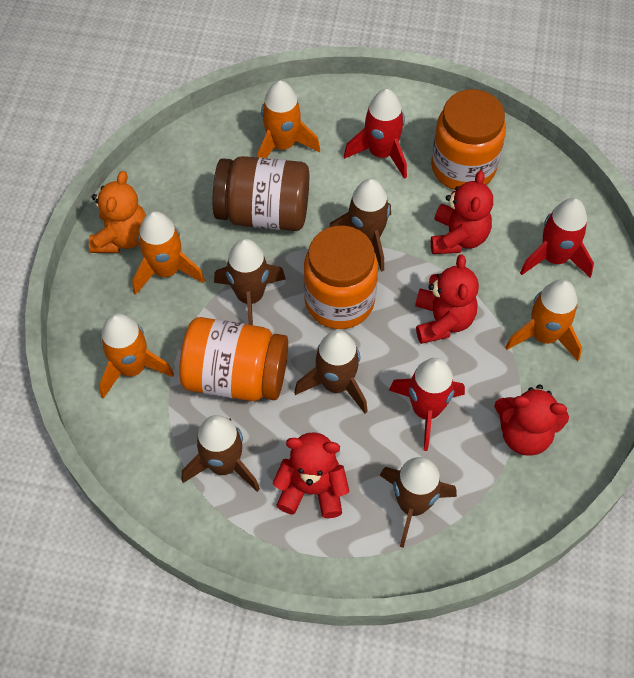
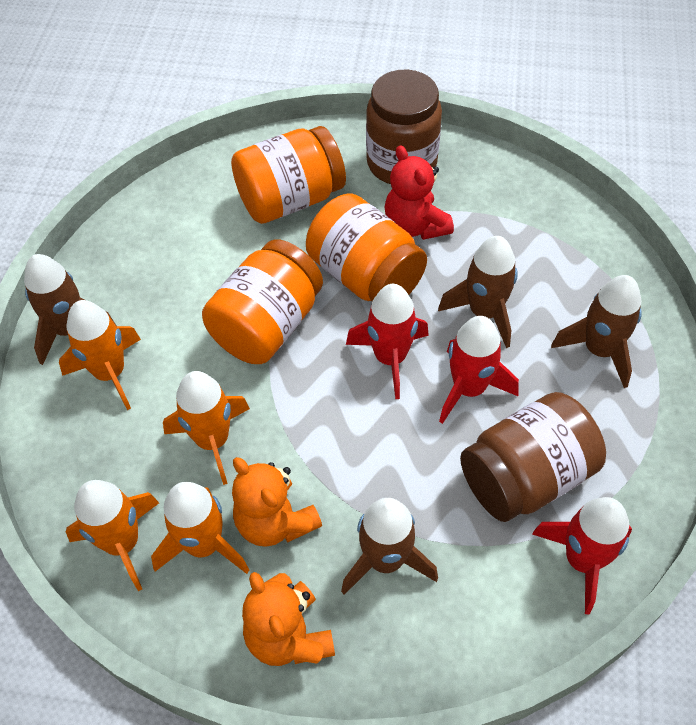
brown jar: 1 -> 2
brown rocket: 5 -> 4
orange teddy bear: 1 -> 2
red teddy bear: 4 -> 1

